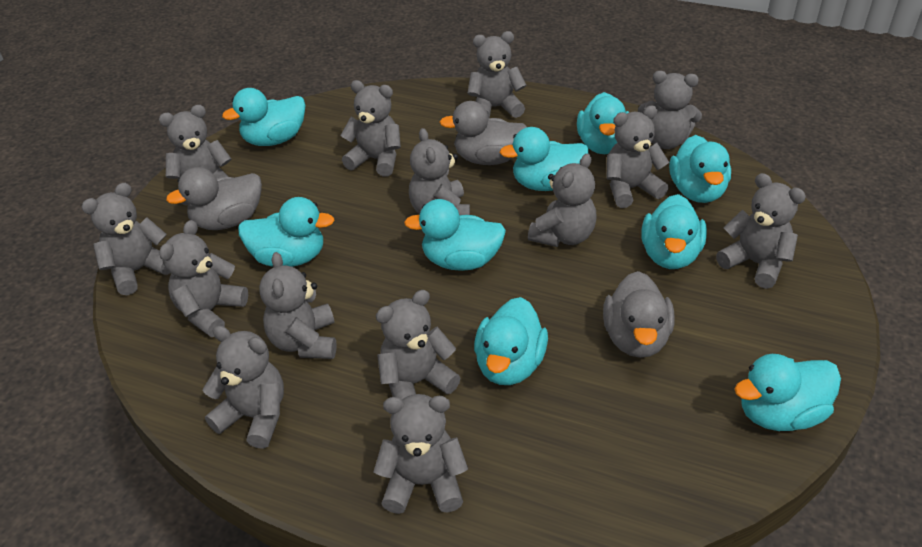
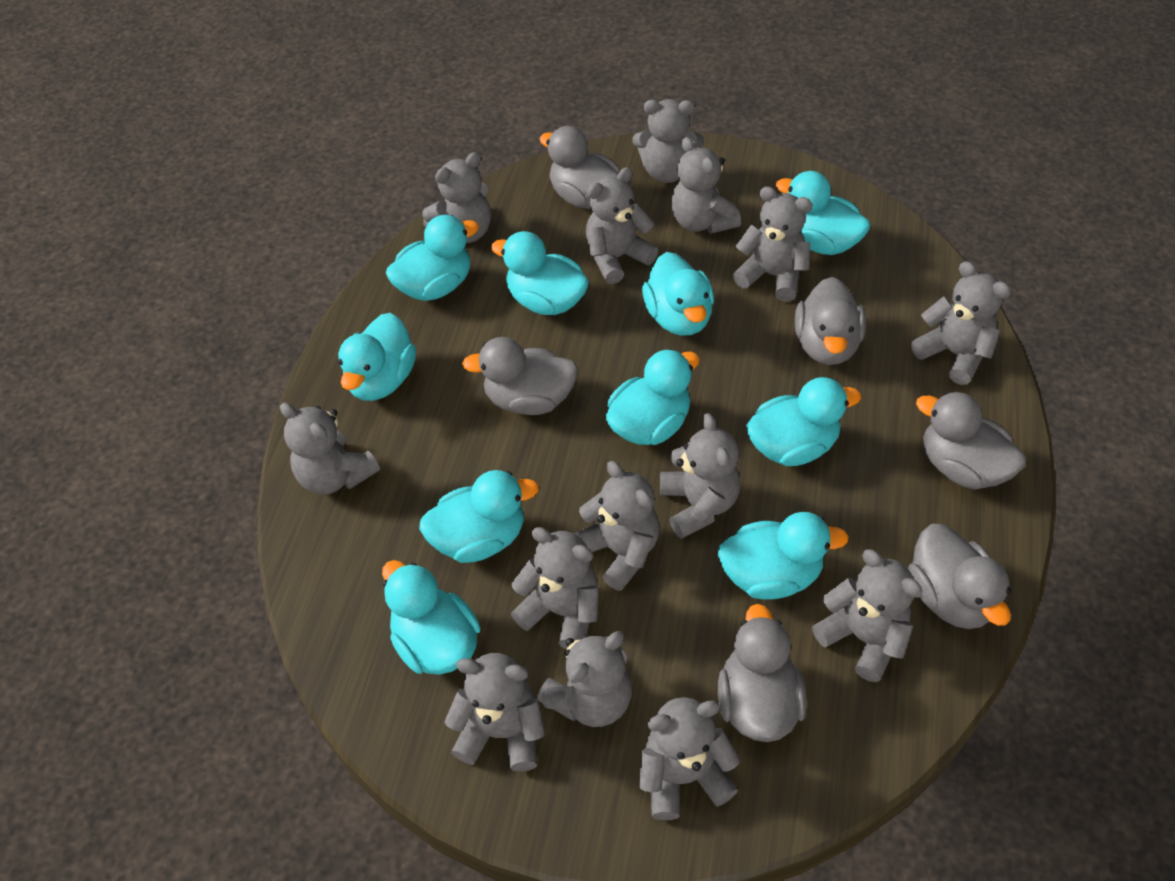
grey duck: 3 -> 6
turquoise duck: 9 -> 10

